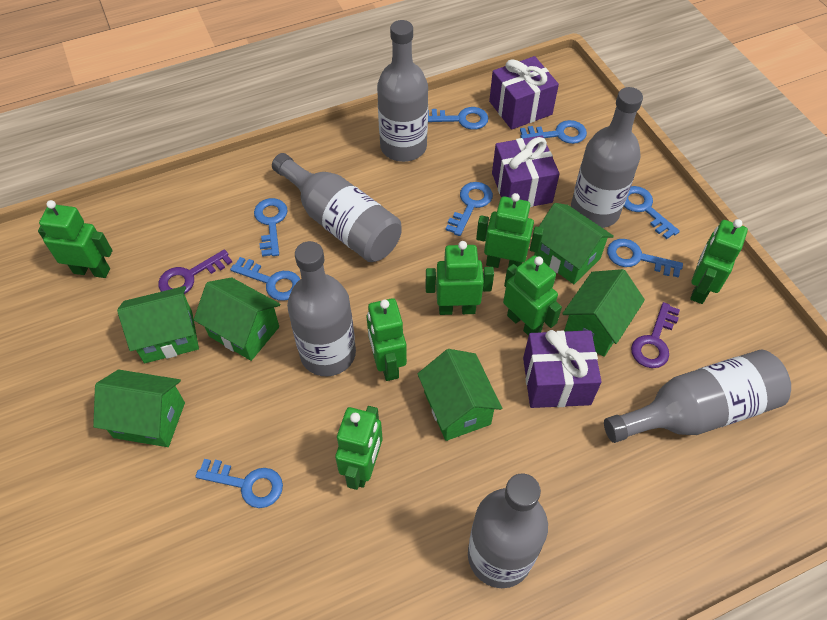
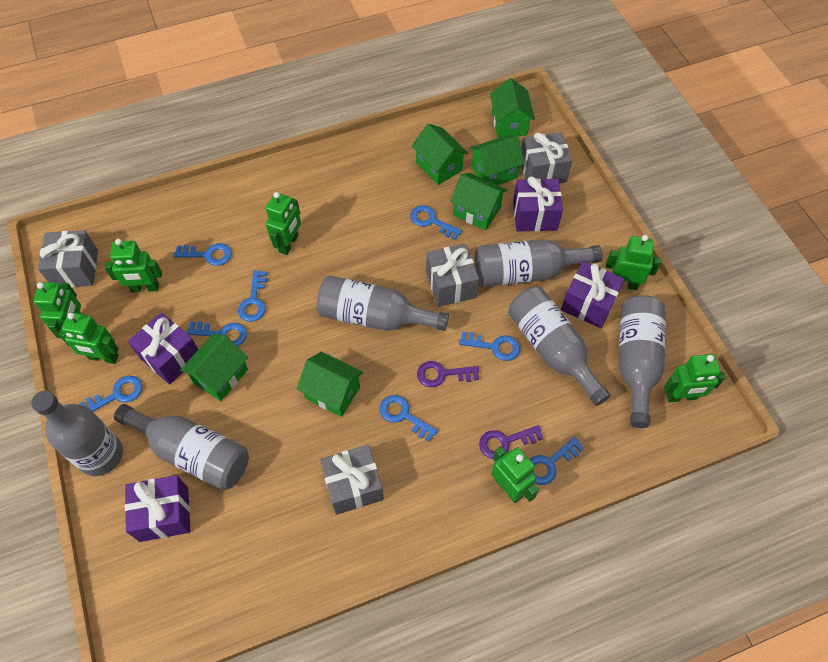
grey gift: 0 -> 4
purple gift: 3 -> 4

